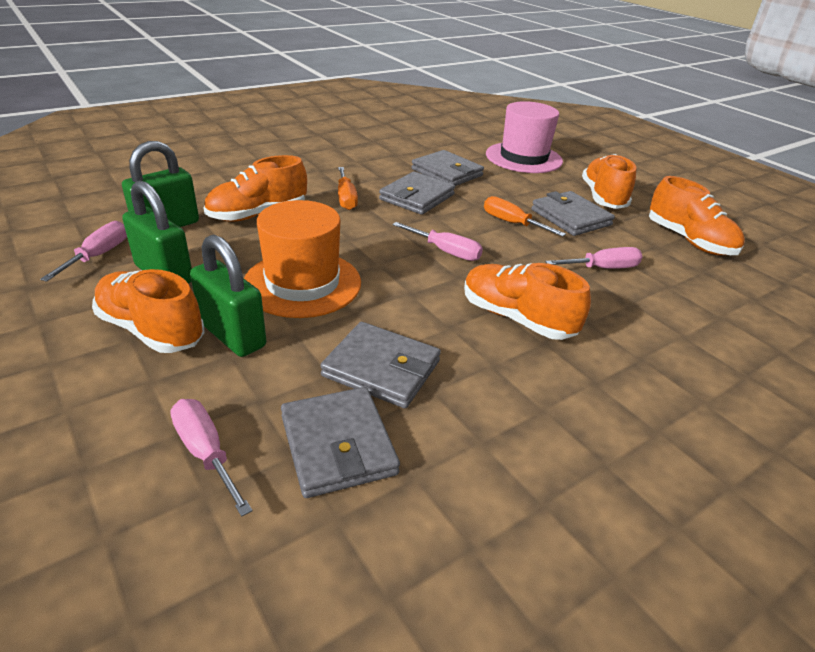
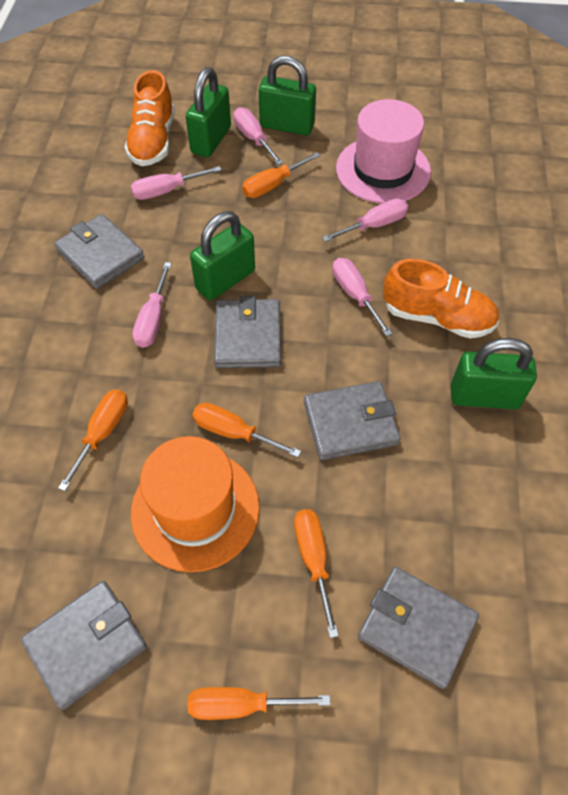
green padlock: 3 -> 4
orange screwdriver: 2 -> 5
orange shoe: 5 -> 2
pink screwdriver: 4 -> 5

